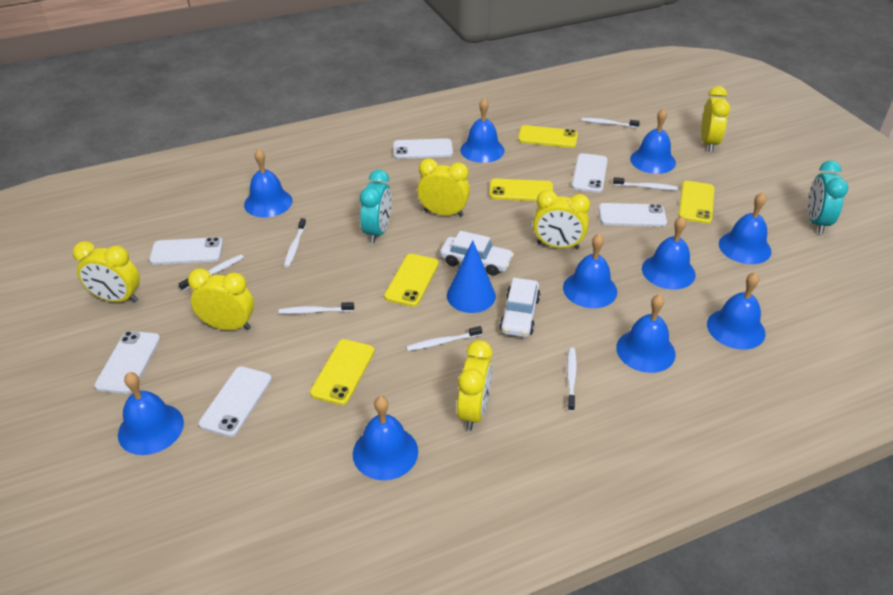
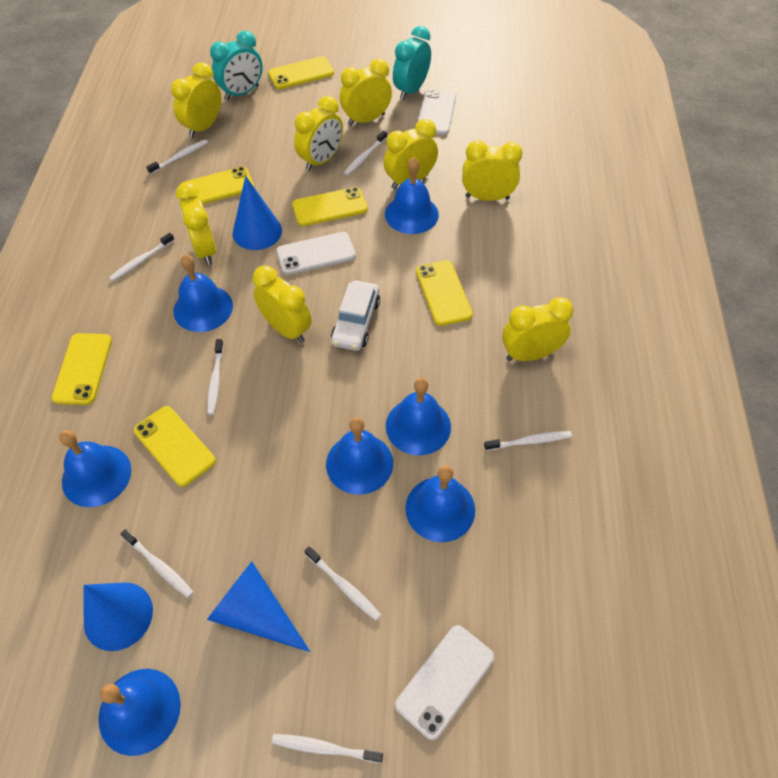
blue bell: 10 -> 7
blue cone: 1 -> 3
white car: 2 -> 1
white phone: 6 -> 3
white toothbrush: 7 -> 8
yellow clock: 6 -> 8
yellow phone: 5 -> 6

